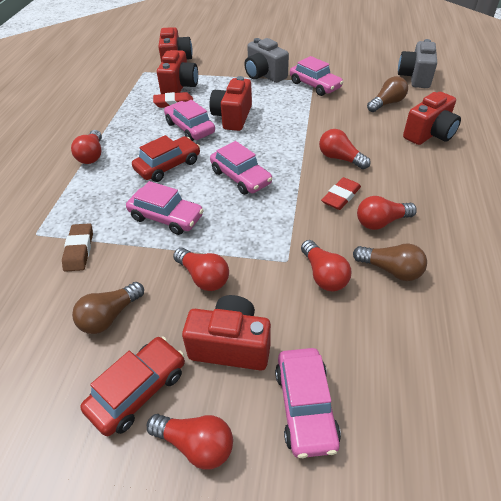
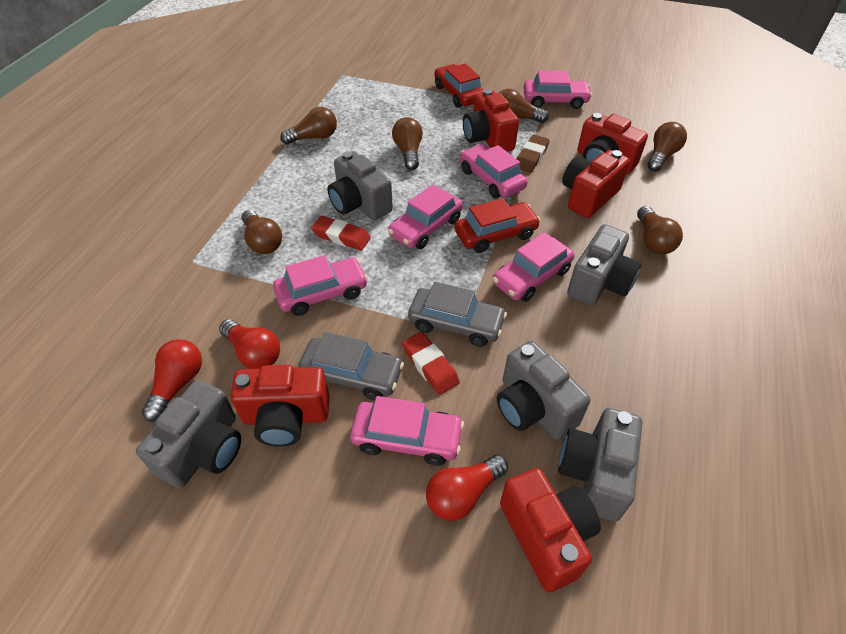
brown light bulb: 3 -> 6
grey camera: 2 -> 5
grey car: 0 -> 2
pink car: 5 -> 6
red light bulb: 6 -> 3

